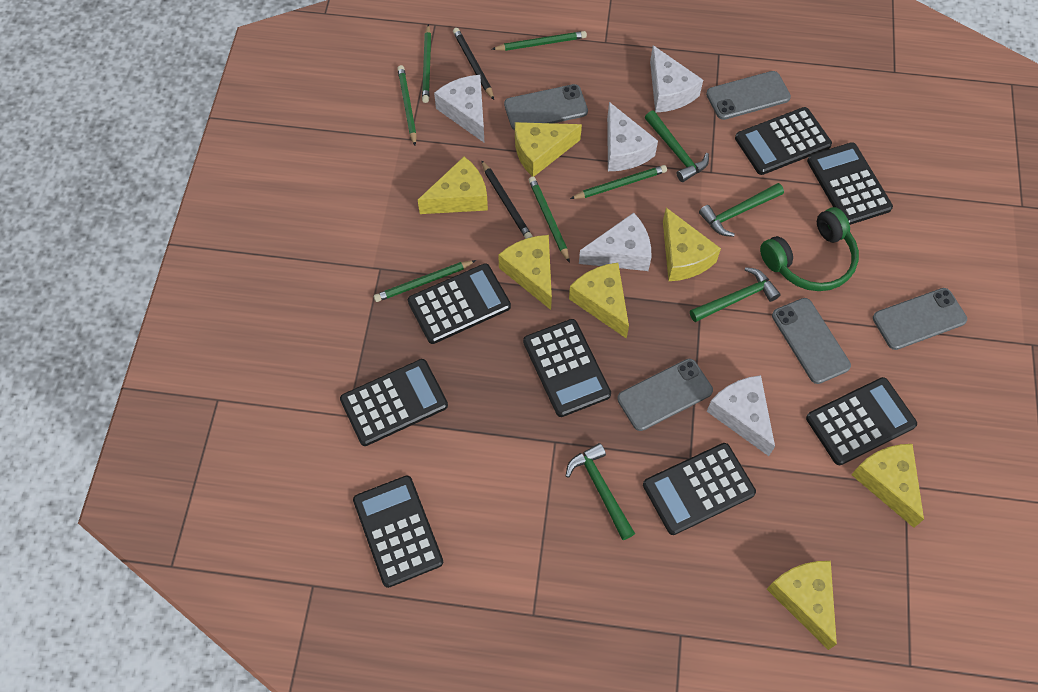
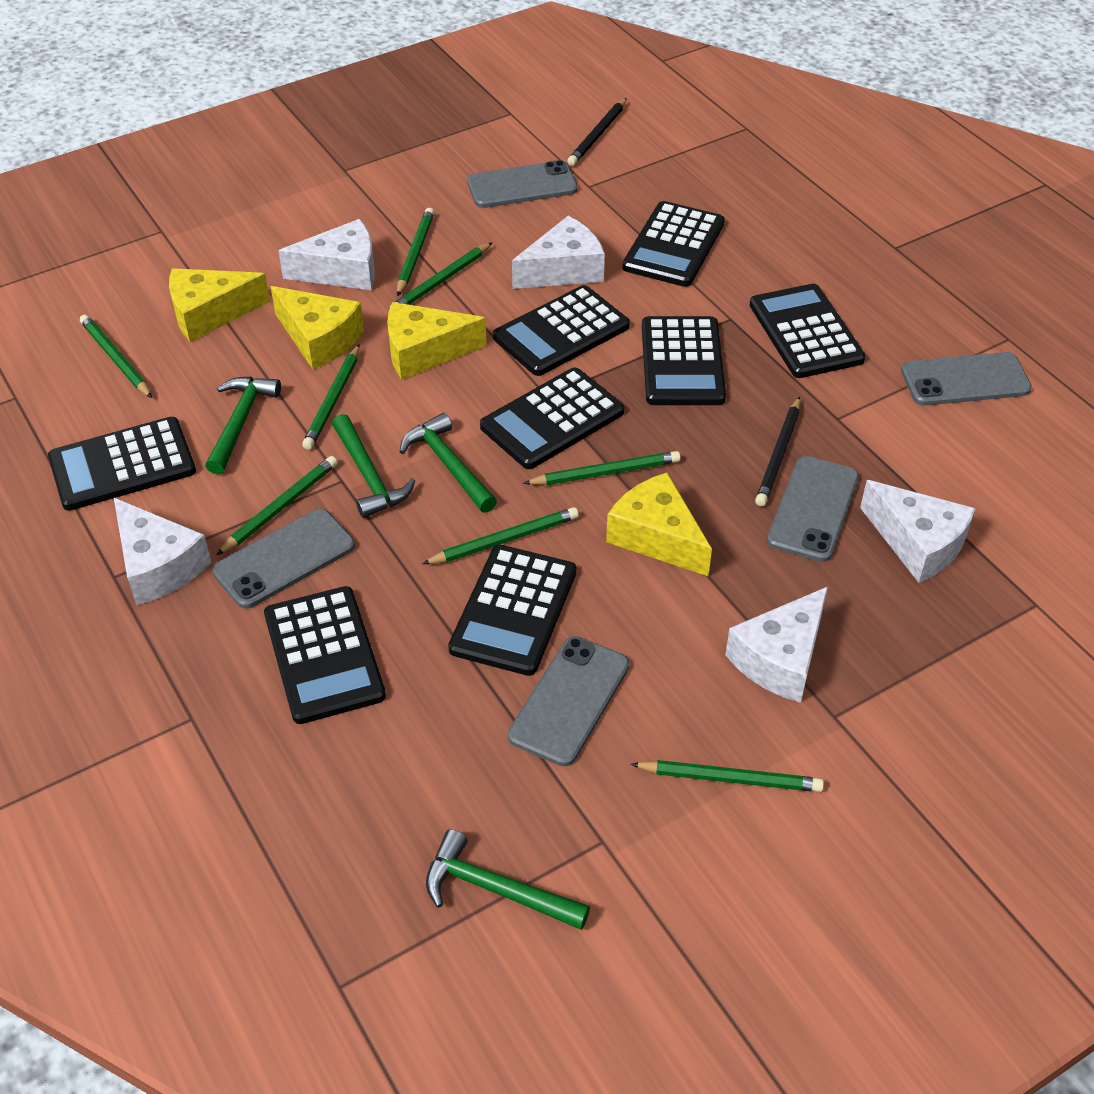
green headphones: 1 -> 0
green pencil: 6 -> 8
yellow cheese: 7 -> 4

